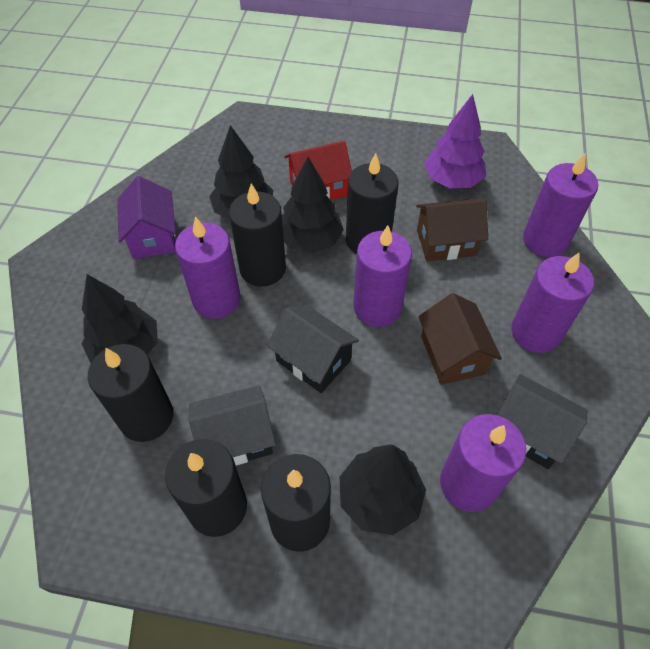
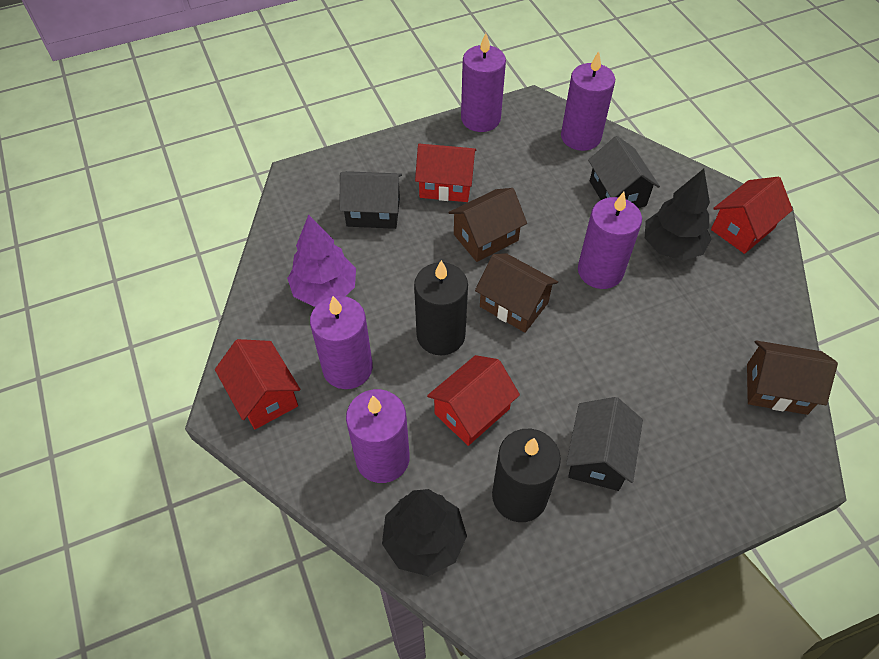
black candle: 5 -> 2
black tree: 4 -> 2
brown house: 2 -> 3
purple house: 1 -> 0
red house: 1 -> 4

